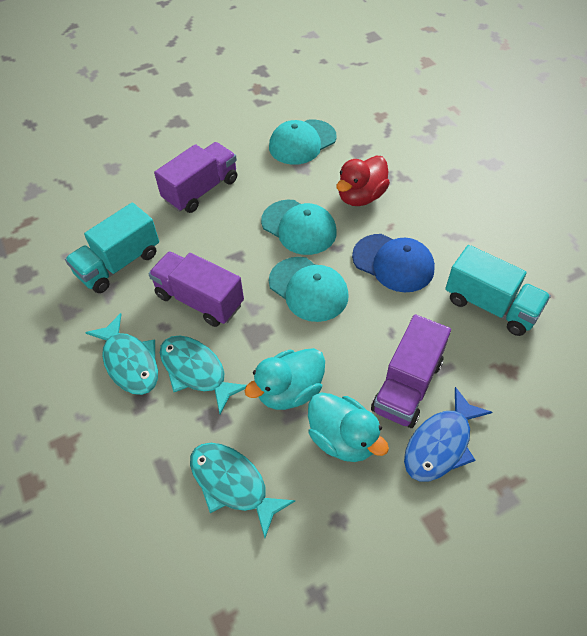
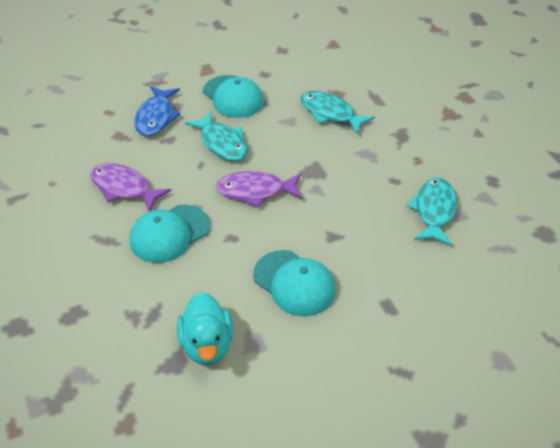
blue cap: 1 -> 0
purple fish: 0 -> 2
purple truck: 3 -> 0
red duck: 1 -> 0
turquoise duck: 2 -> 1
turquoise truck: 2 -> 0

